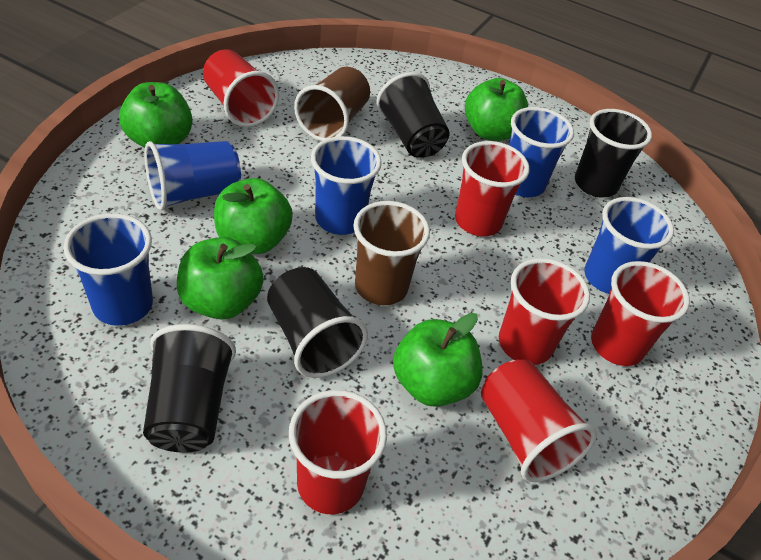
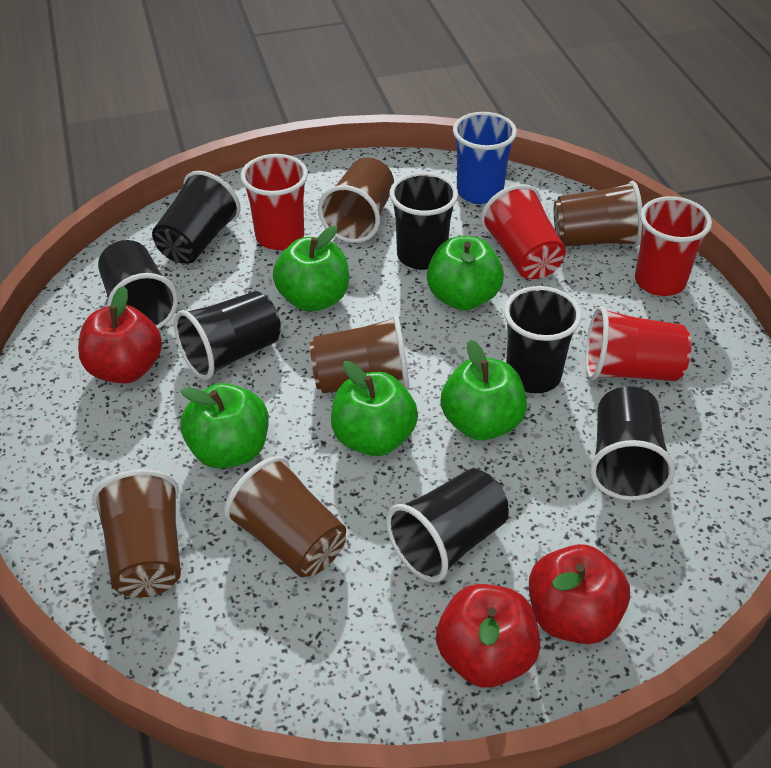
black cup: 4 -> 7
blue cup: 5 -> 1
brown cup: 2 -> 5
red apple: 0 -> 3
red cup: 6 -> 4

